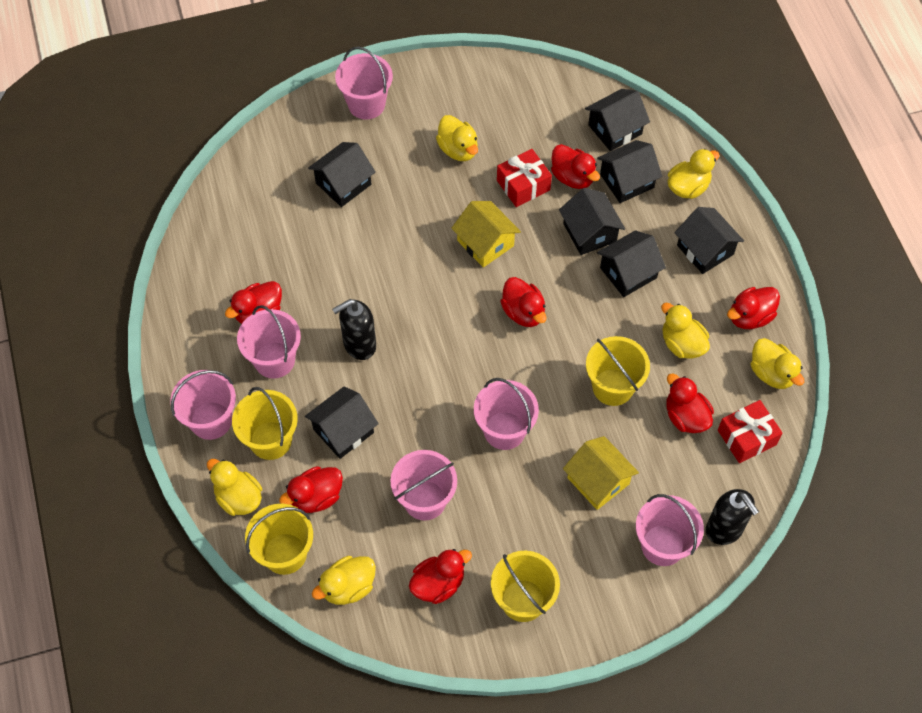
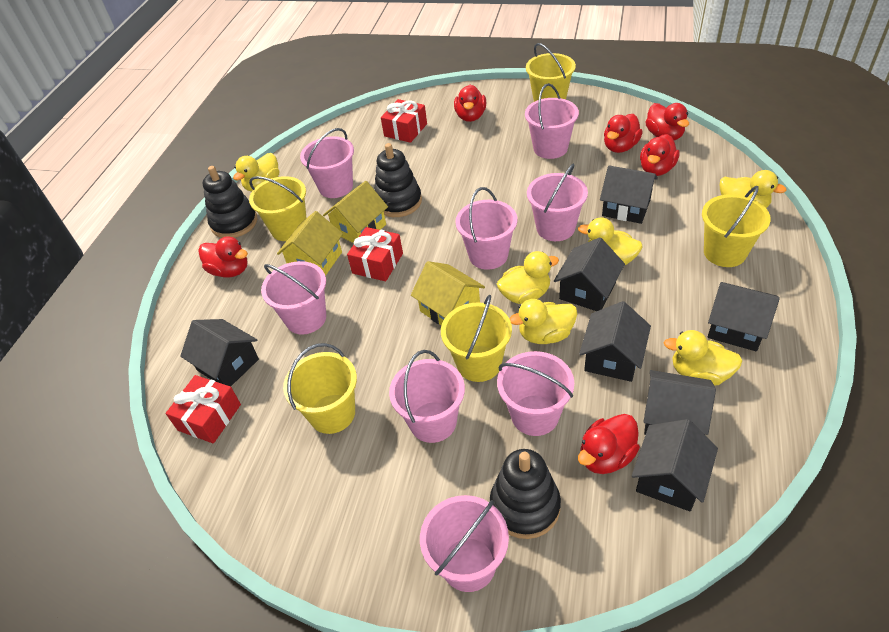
black soap dispenser: 2 -> 0
black stacking toy: 0 -> 3
pink bucket: 6 -> 8
red duck: 7 -> 6
red gift: 2 -> 3
yellow bucket: 4 -> 5
yellow house: 2 -> 3

